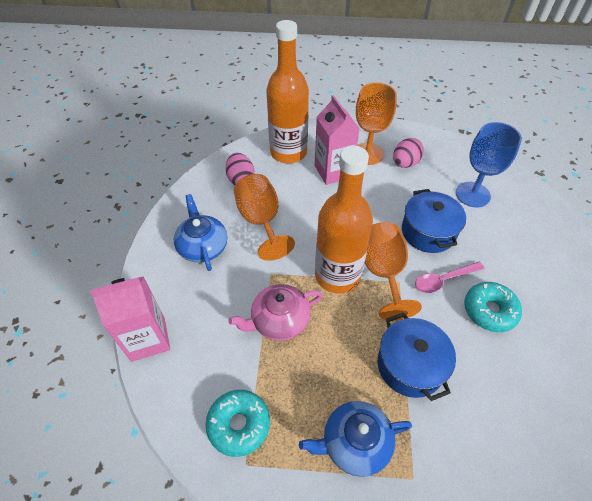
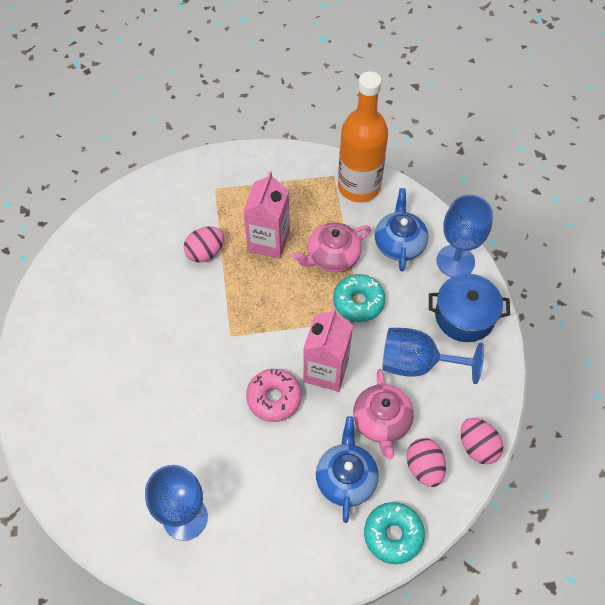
blue goblet: 1 -> 3
blue pot: 2 -> 1
orange bottle: 2 -> 1
orange goblet: 3 -> 0
pink donut: 0 -> 1
pink egg: 2 -> 3
pink spoon: 1 -> 0
pink teapot: 1 -> 2

